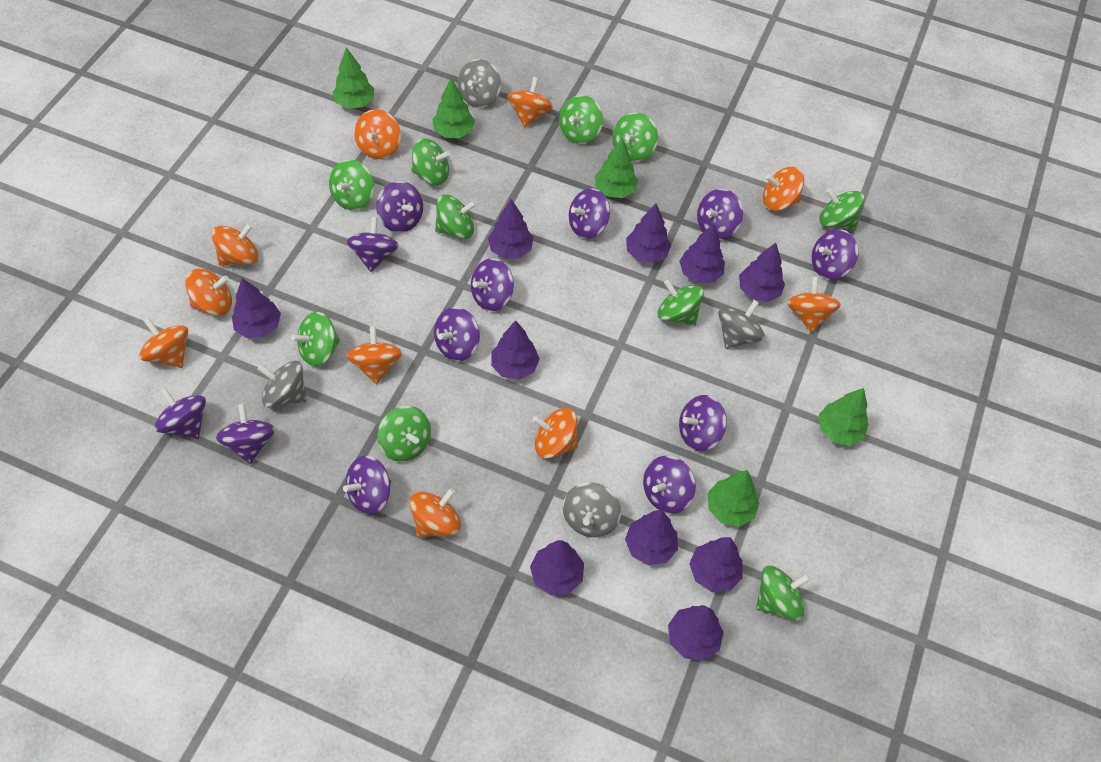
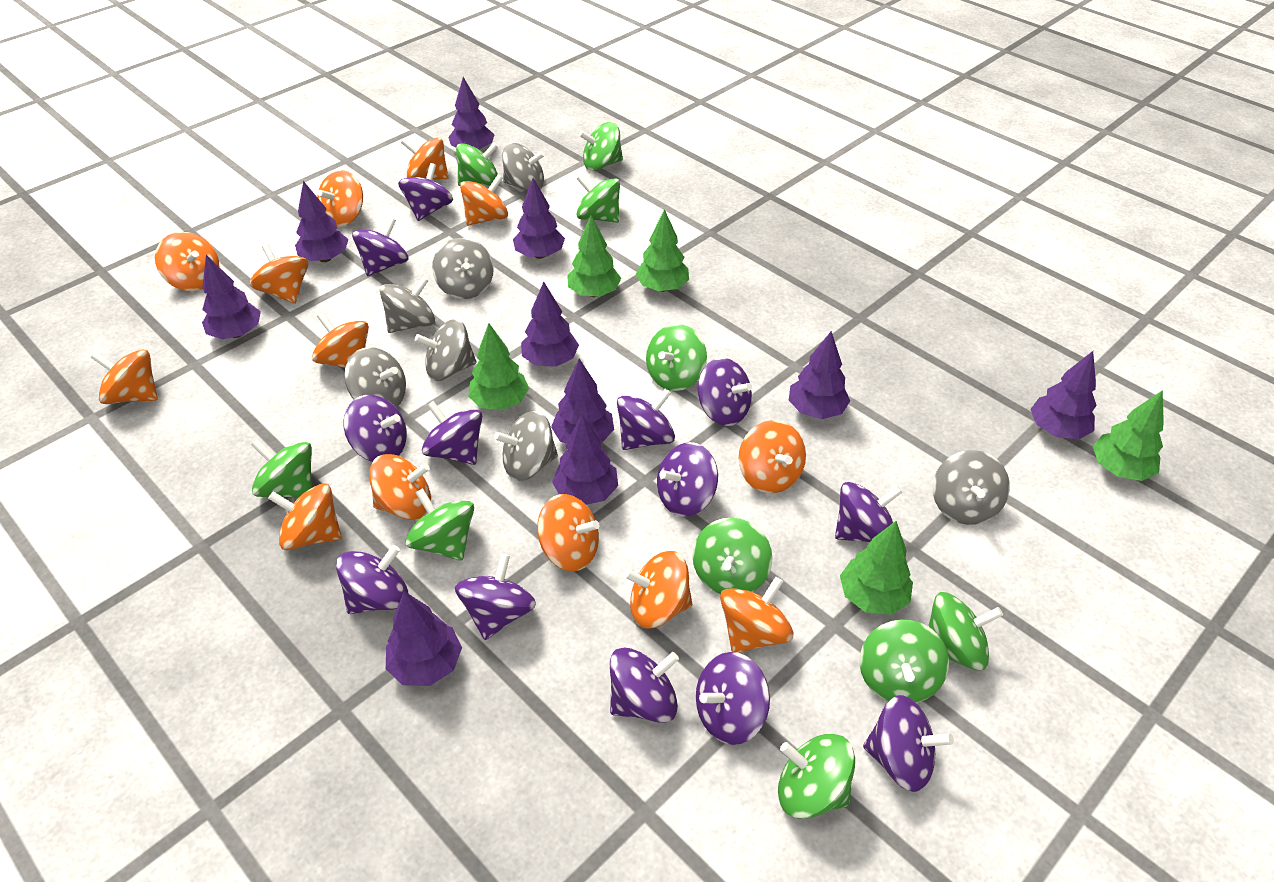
grey spinning top: 4 -> 7
orange spinning top: 10 -> 13
purple spinning top: 12 -> 13

